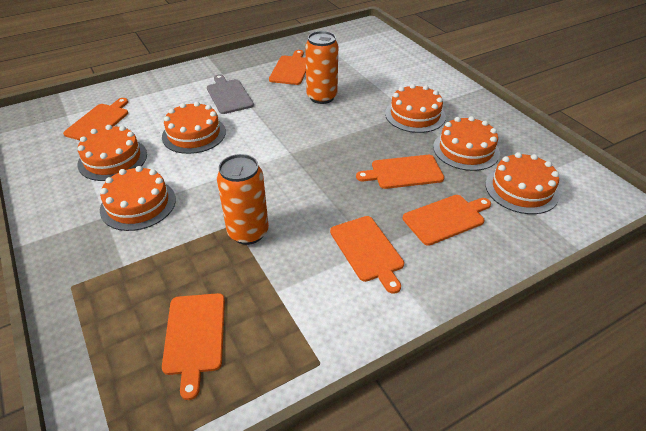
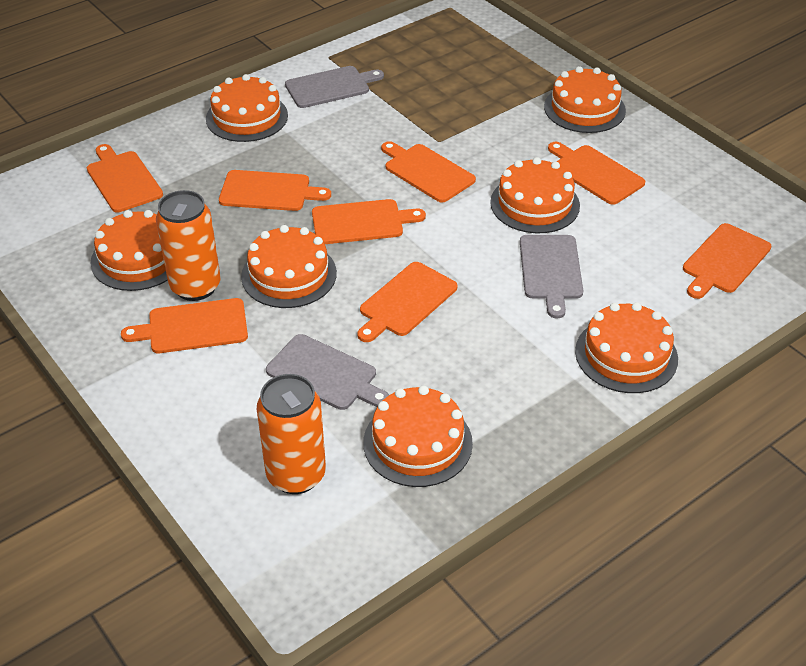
grey cutting board: 1 -> 3
orange cake: 6 -> 7
orange cutting board: 6 -> 8

